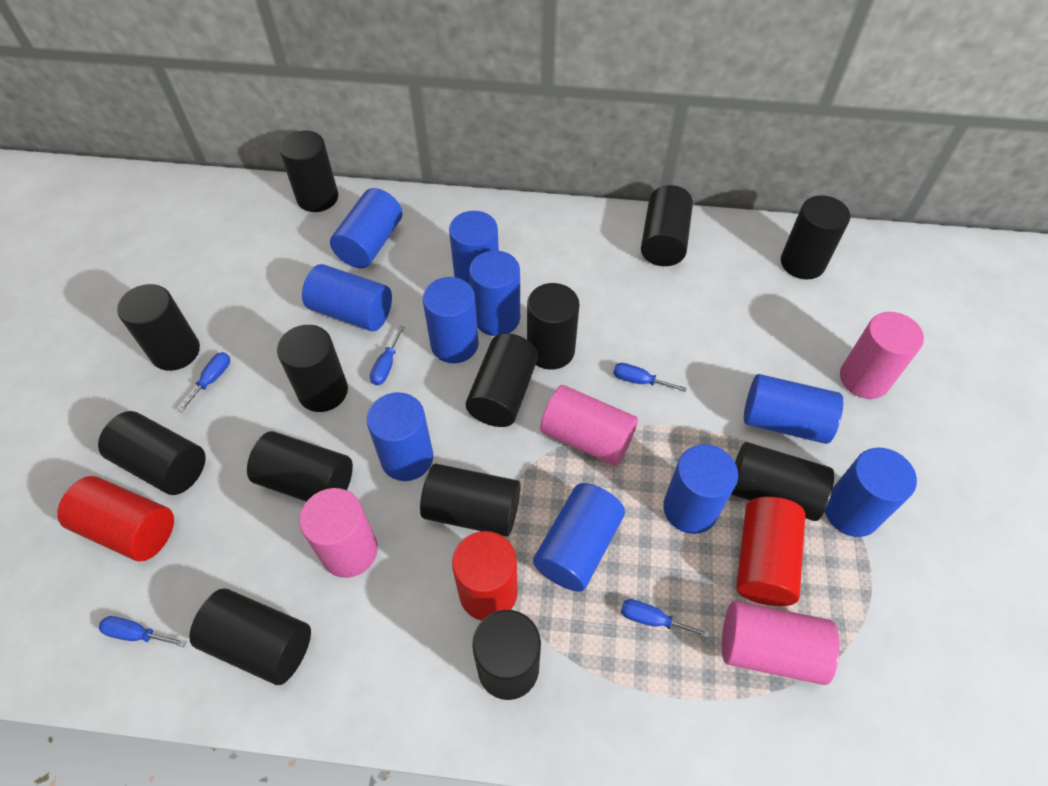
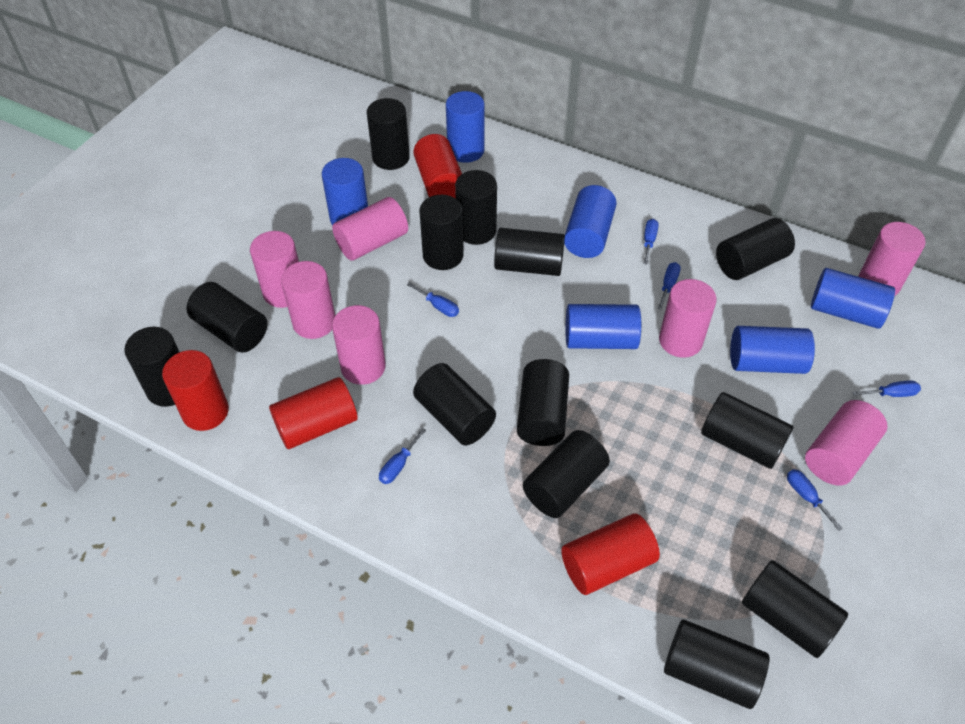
blue cylinder: 10 -> 6
blue screwdriver: 5 -> 6
pink cylinder: 4 -> 7
red cylinder: 3 -> 4

